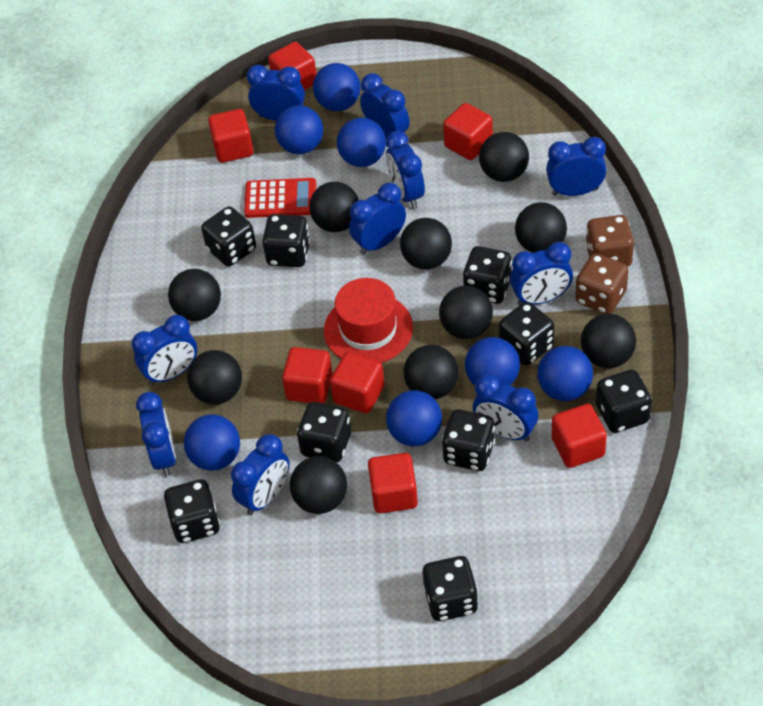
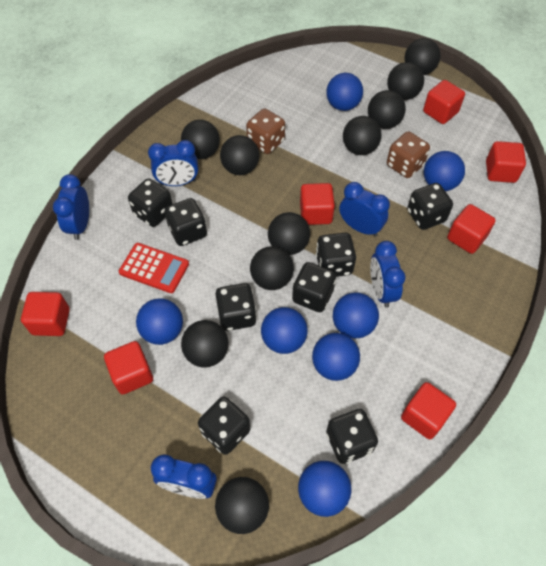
black dice: 9 -> 8
blue clock: 10 -> 5
red hat: 1 -> 0

